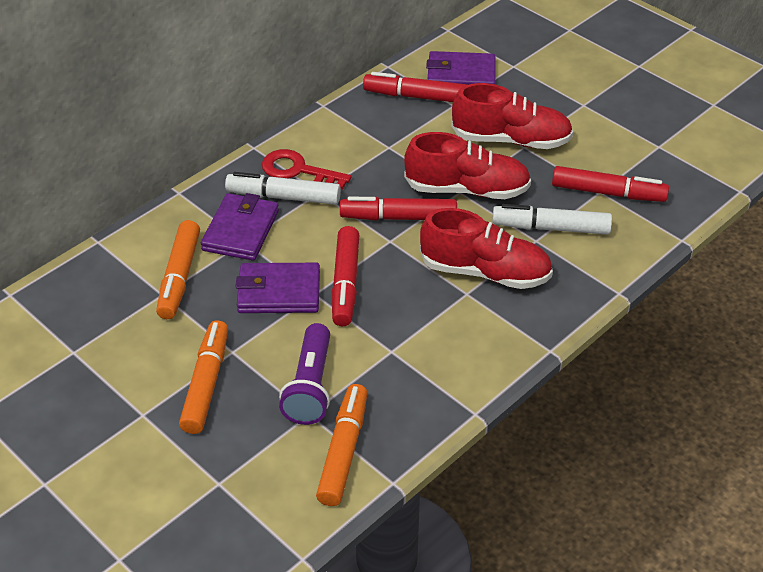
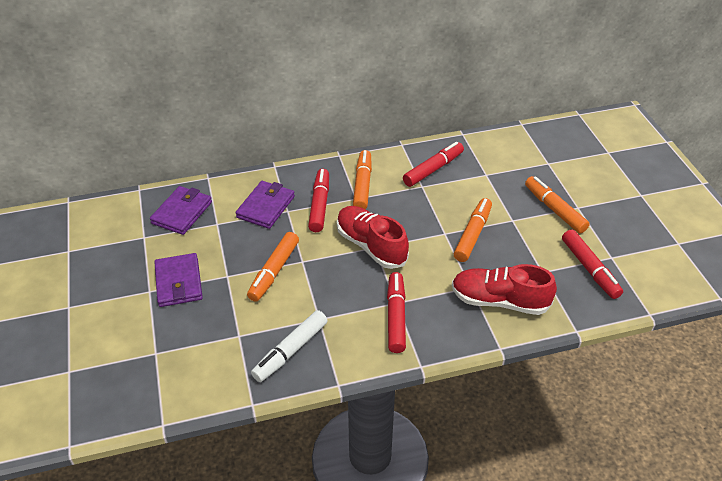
orange marker: 3 -> 4
purple flashlight: 1 -> 0
red key: 1 -> 0
red shoe: 3 -> 2
white marker: 2 -> 1

